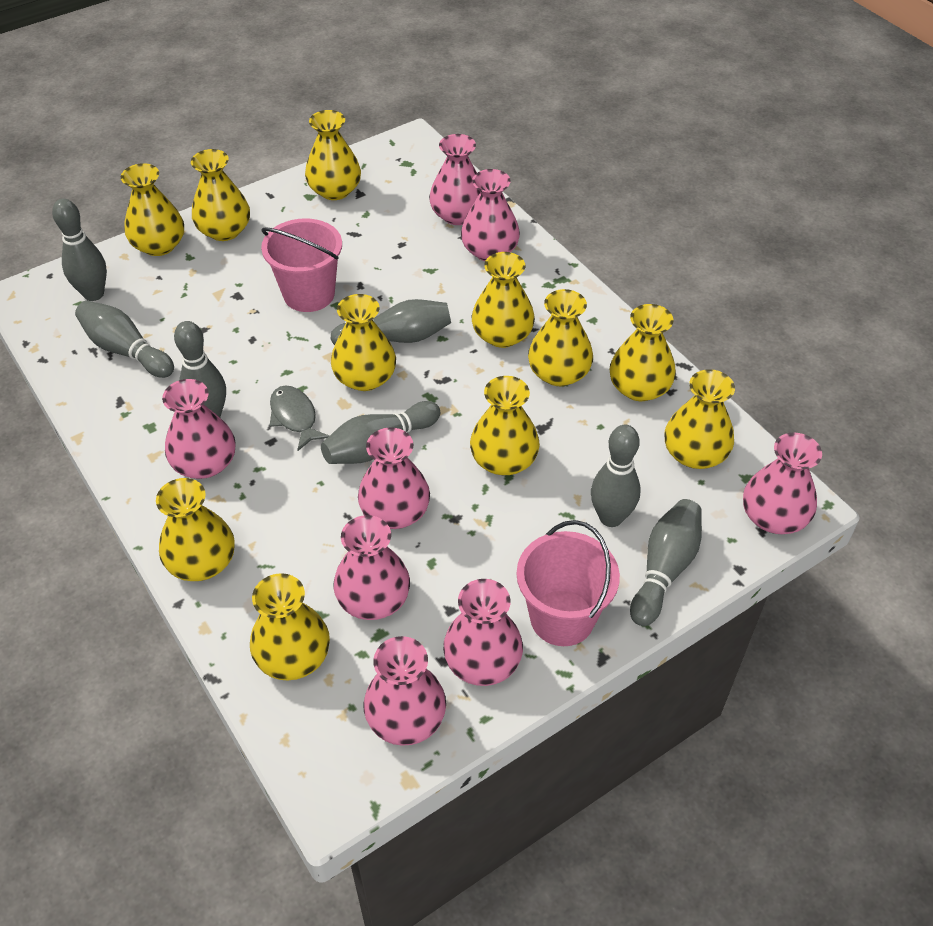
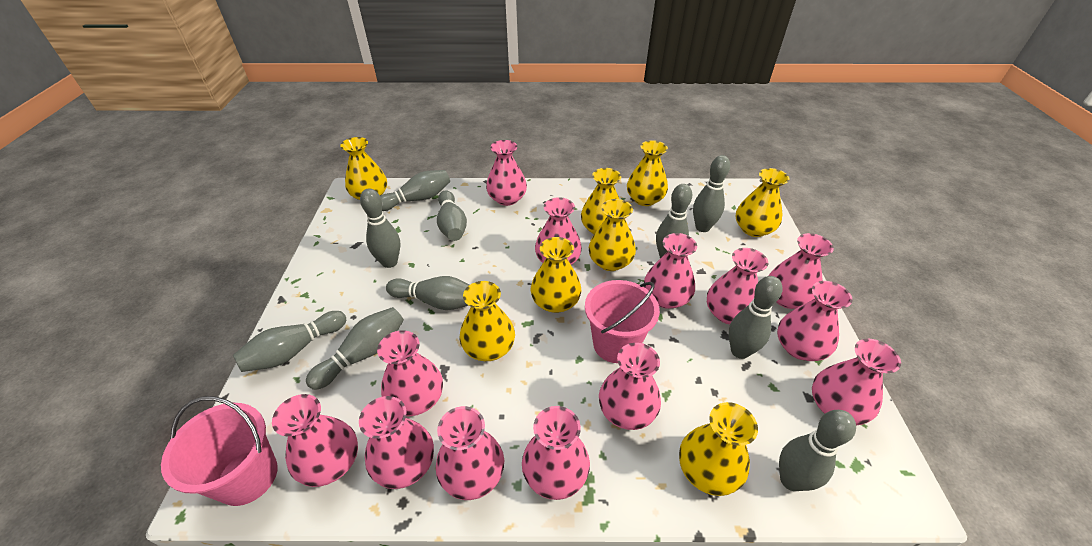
grey bowling pin: 7 -> 10
grey fish: 1 -> 0
pink vase: 8 -> 13
yellow vase: 11 -> 8

